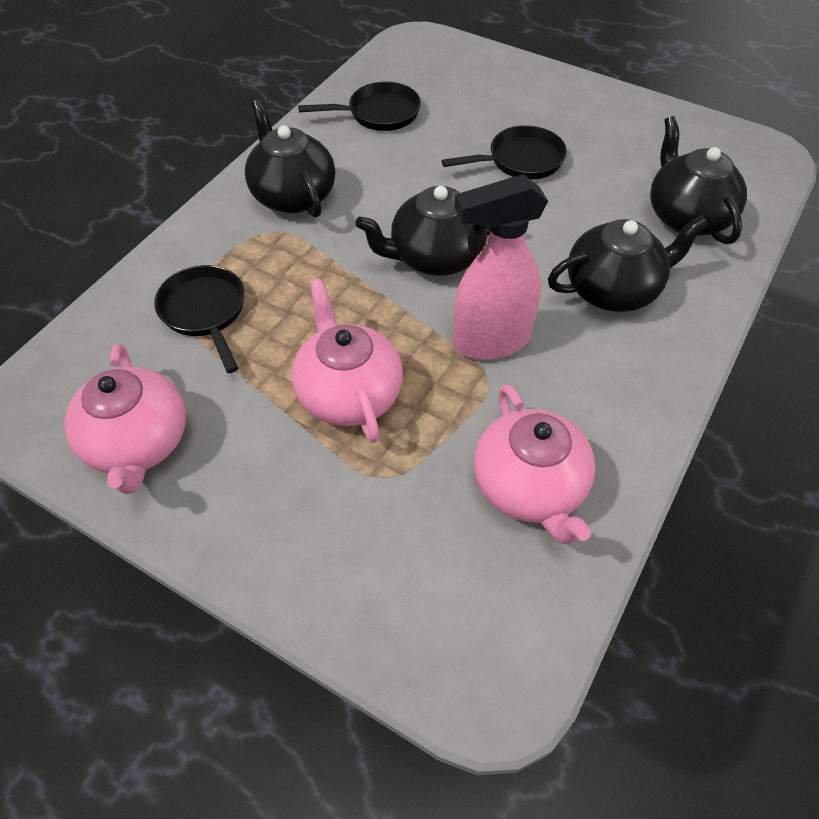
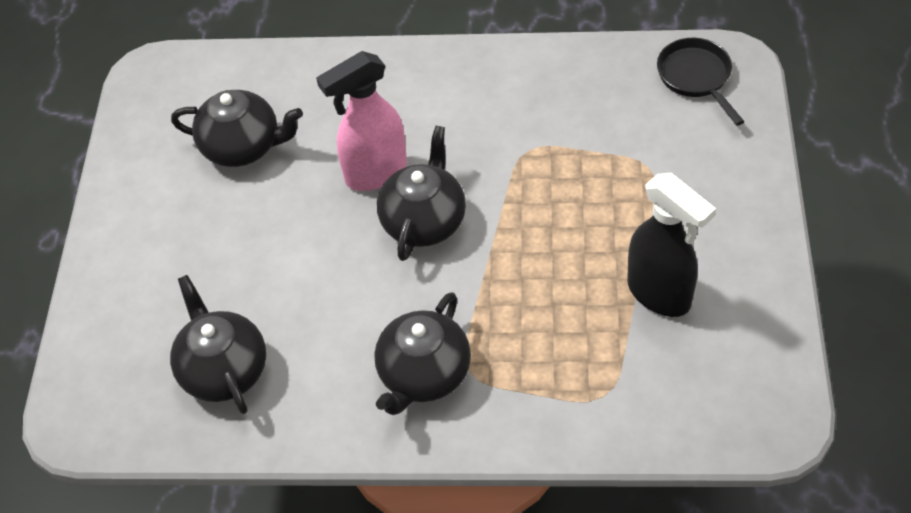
black pan: 3 -> 1
black spray bottle: 0 -> 1
pink teapot: 3 -> 0

